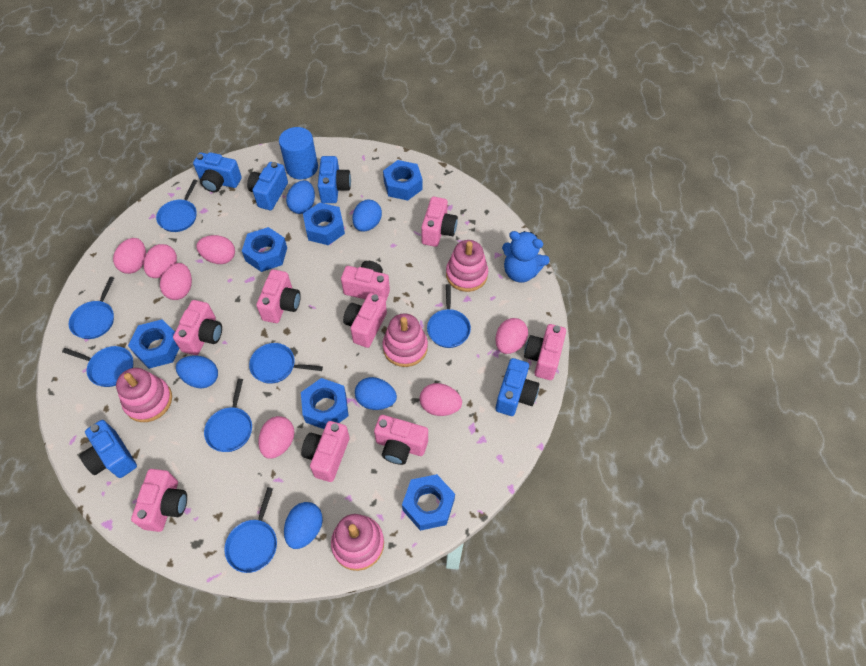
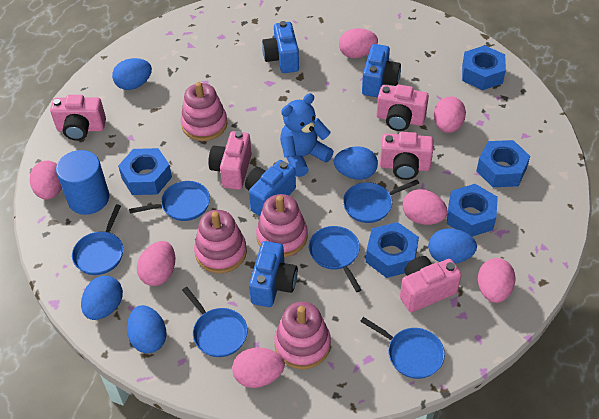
blue camera: 5 -> 4
blue nut: 6 -> 5
blue pan: 7 -> 6
pink camera: 9 -> 5

